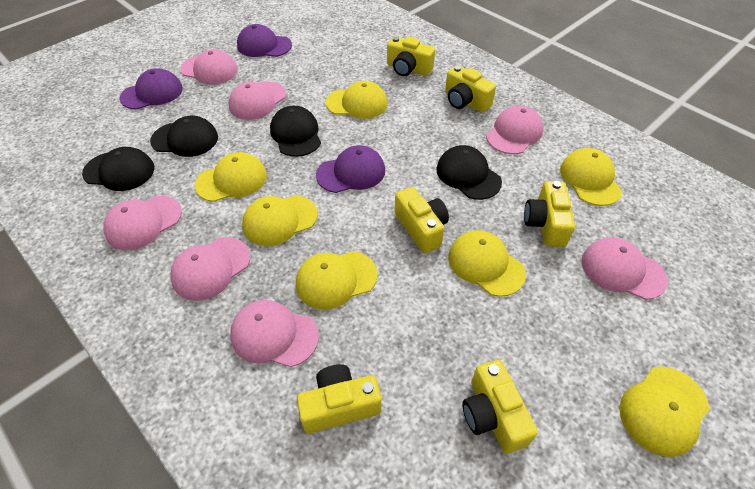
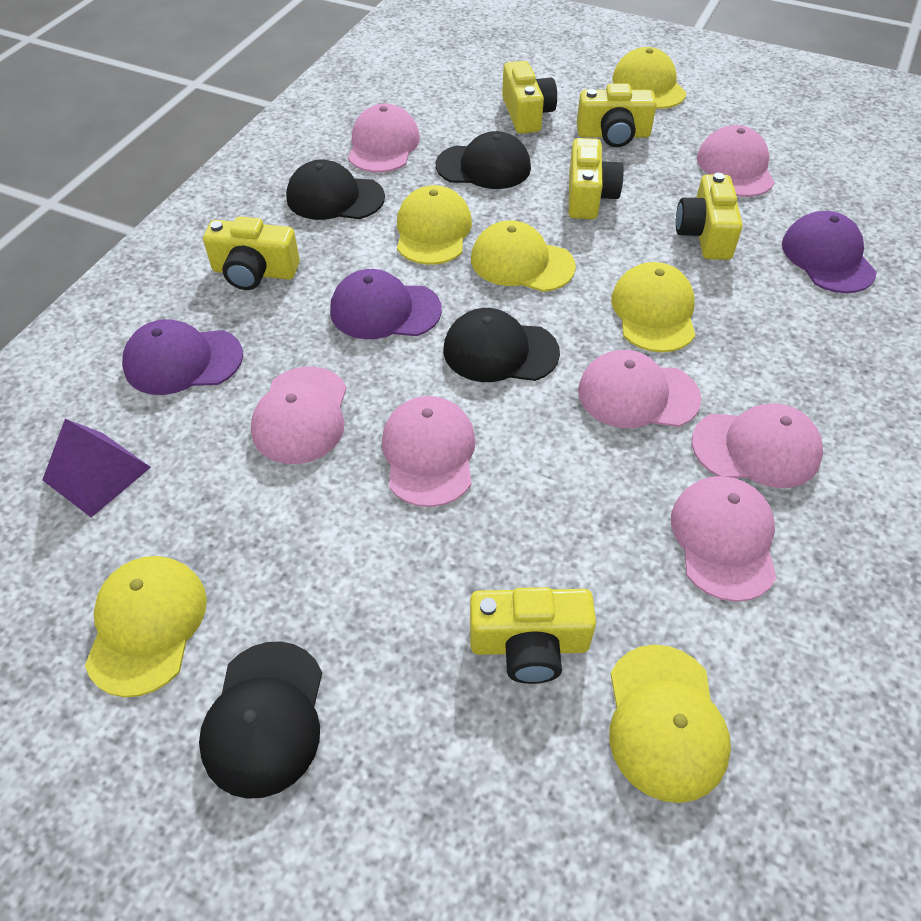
purple pyramid: 0 -> 1
yellow cap: 7 -> 6

